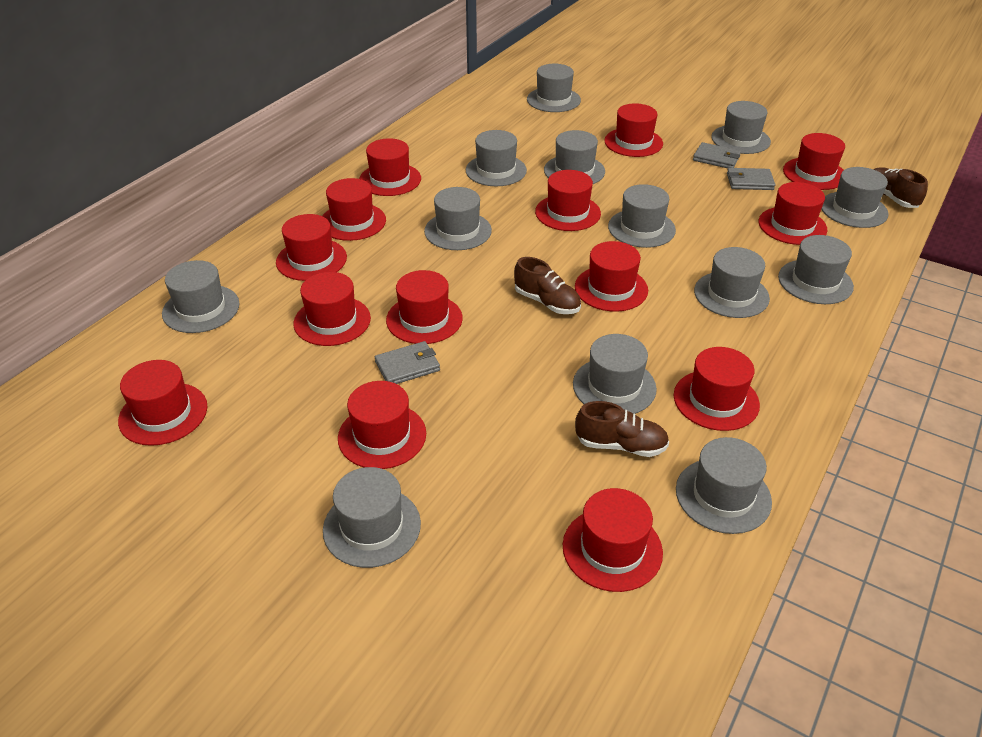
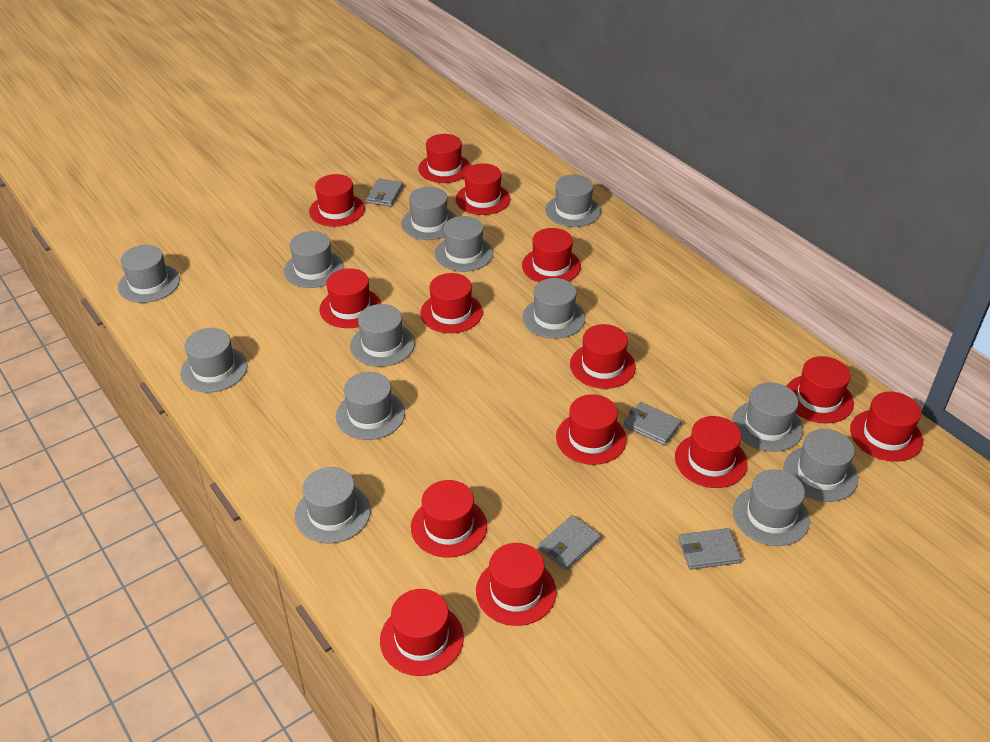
brown shoe: 3 -> 0
grey wallet: 3 -> 4

